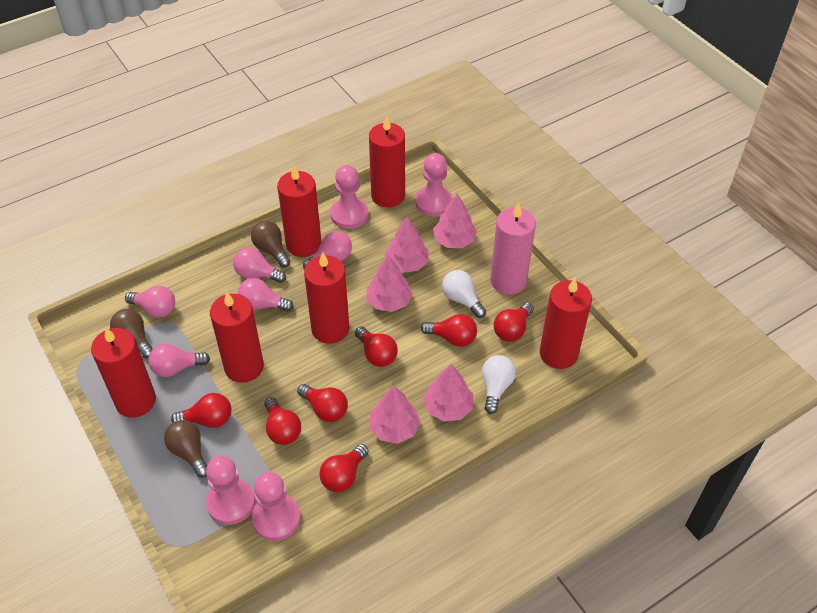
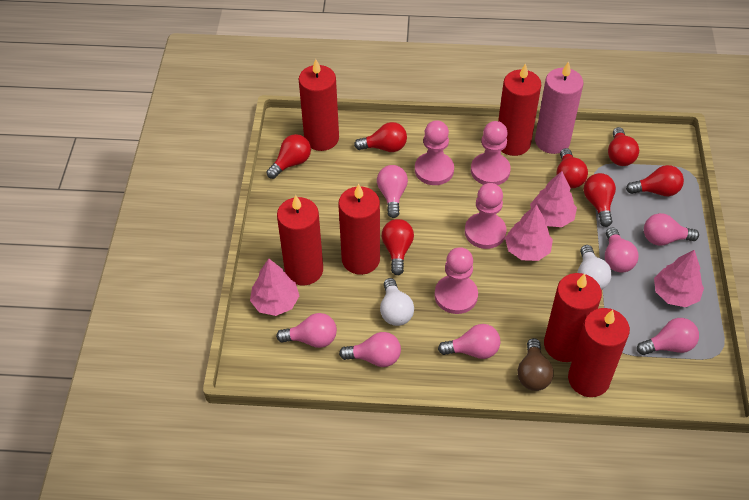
brown light bulb: 3 -> 1
pink light bulb: 5 -> 7
pink tree: 5 -> 4

